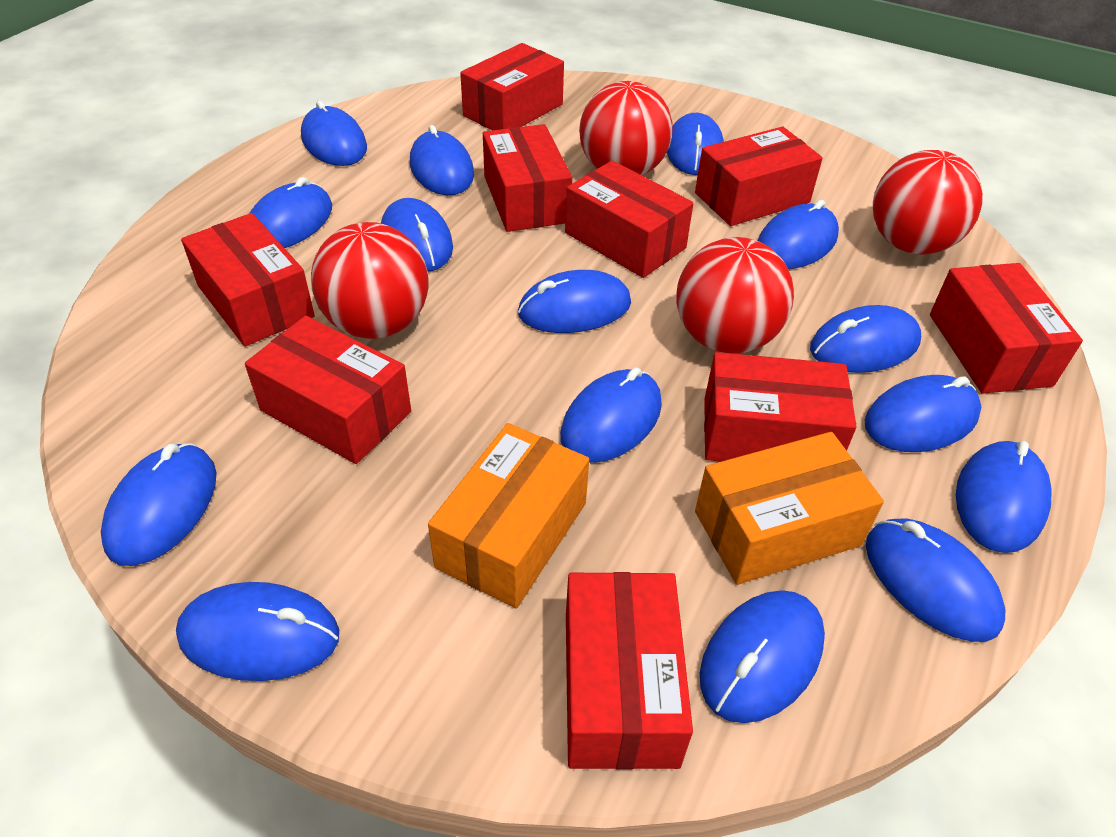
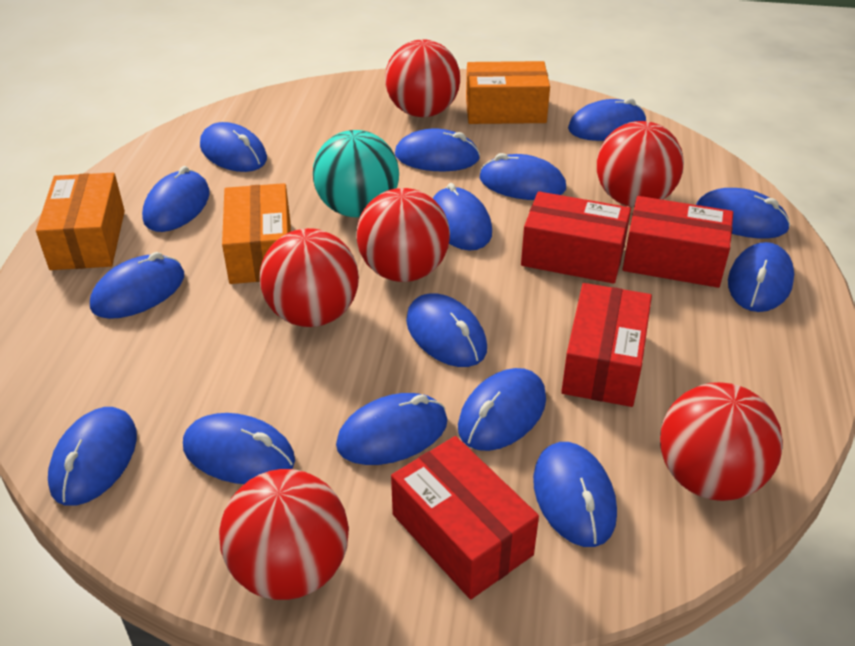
orange box: 2 -> 3
red ball: 4 -> 6
red box: 9 -> 4
turquoise ball: 0 -> 1

